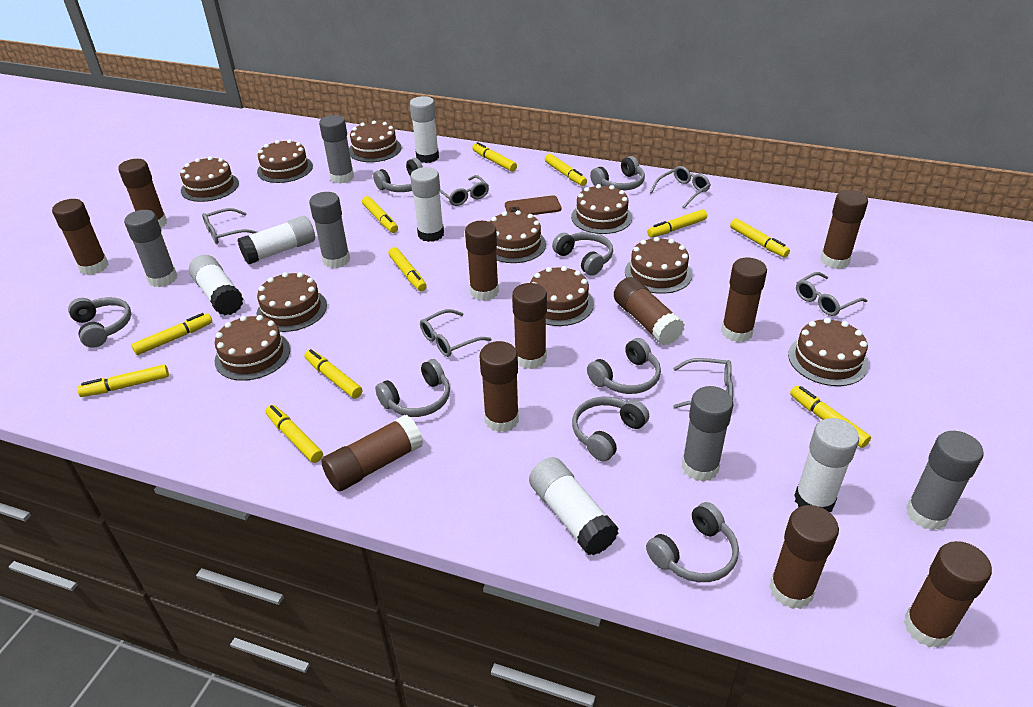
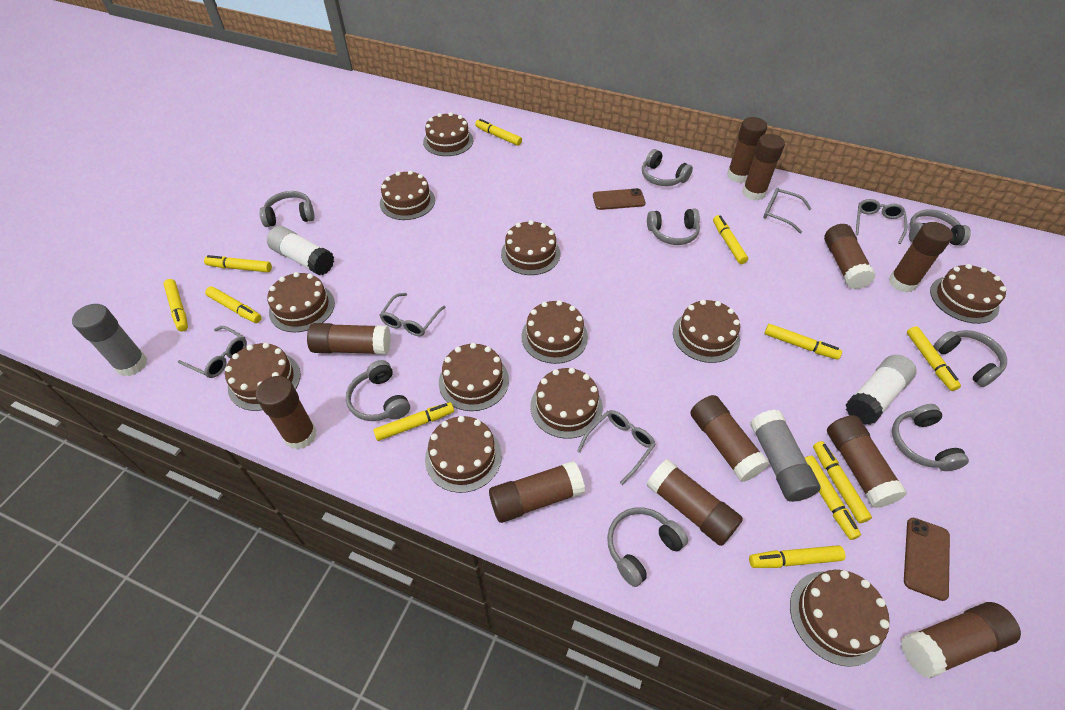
brown cake: 10 -> 12
brown phone: 1 -> 2
grey glasses: 6 -> 5
grey glue stick: 5 -> 2
white glue stick: 6 -> 2

